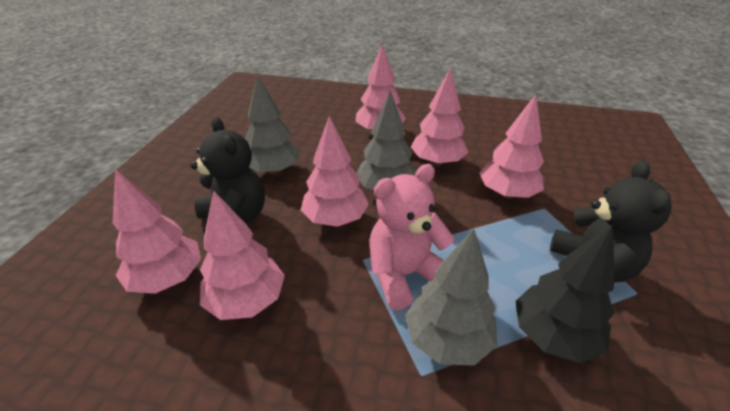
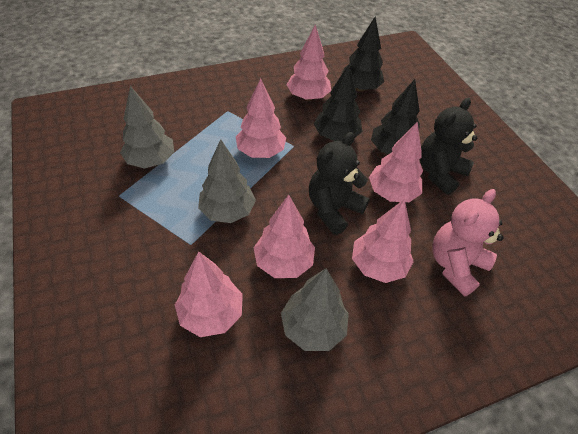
black tree: 1 -> 3

